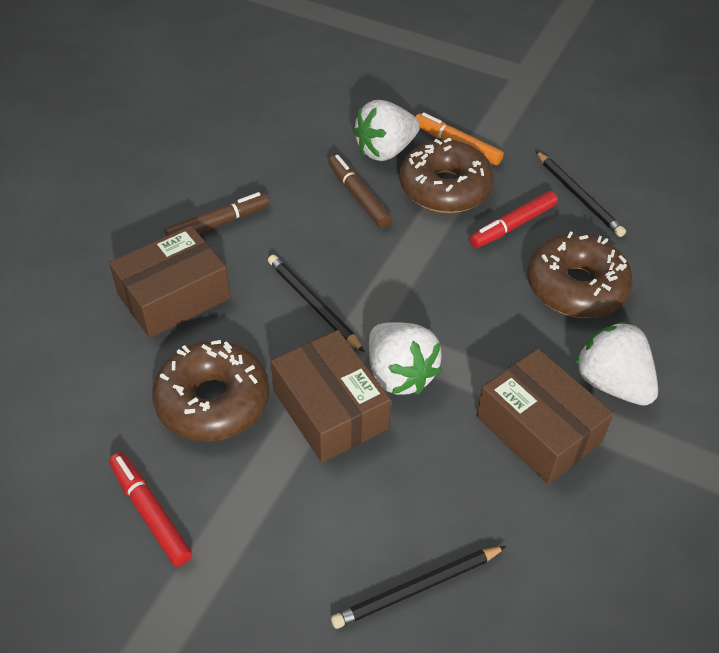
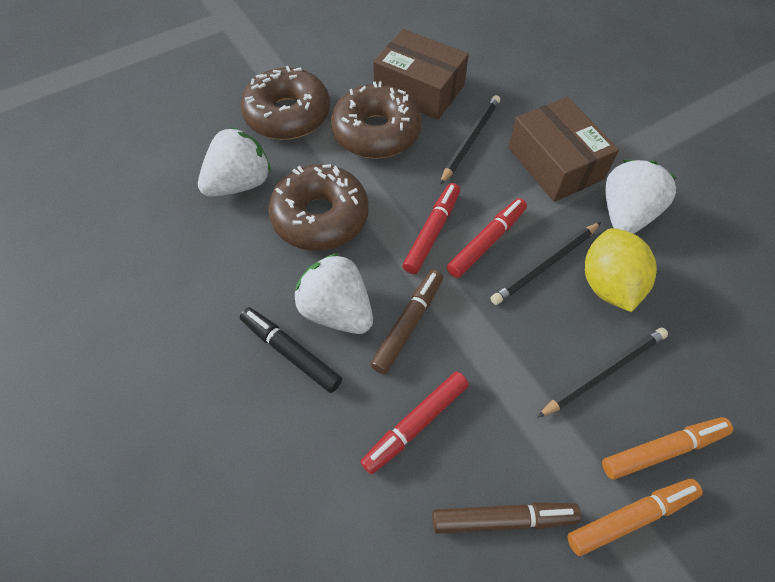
black marker: 0 -> 1
brown box: 3 -> 2
orange marker: 1 -> 2
red marker: 2 -> 3
yellow lemon: 0 -> 1

